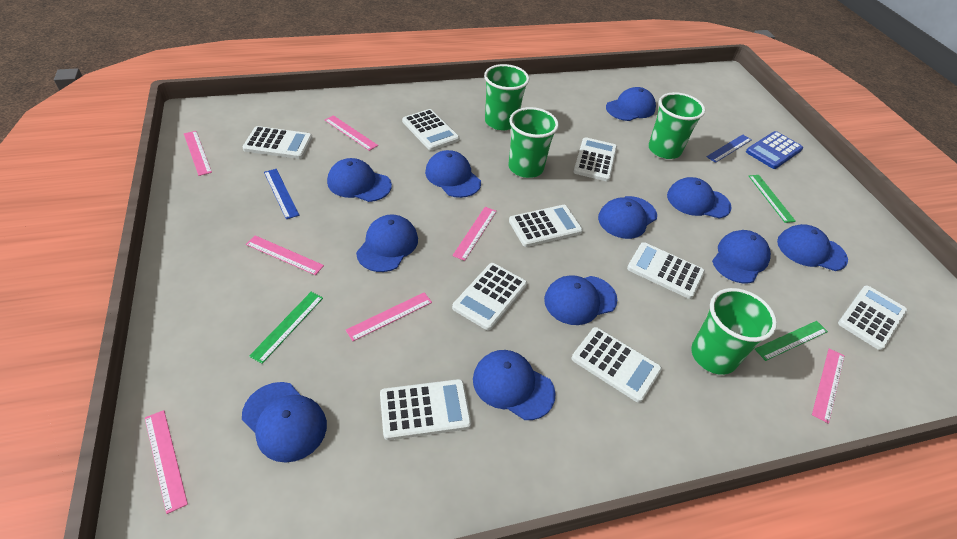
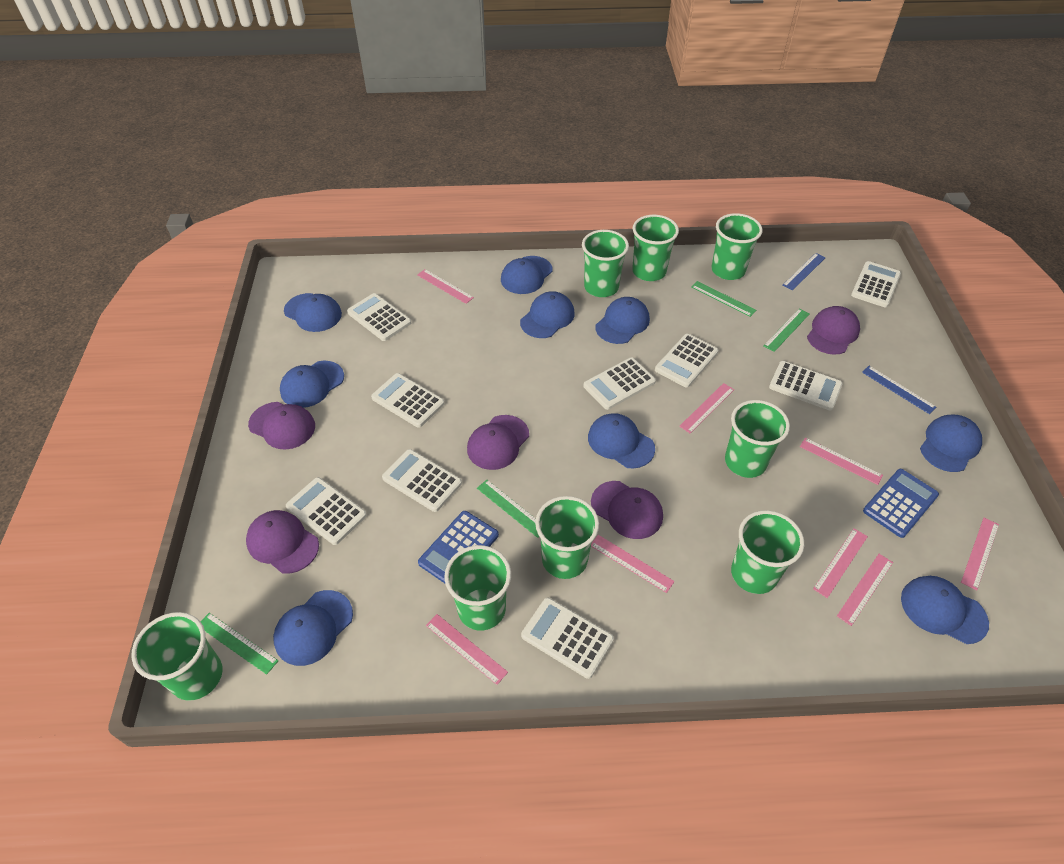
blue calculator: 1 -> 2
blue cap: 11 -> 9
green cup: 4 -> 8
green ruler: 3 -> 4
pink ruler: 7 -> 8
purple cap: 0 -> 5

